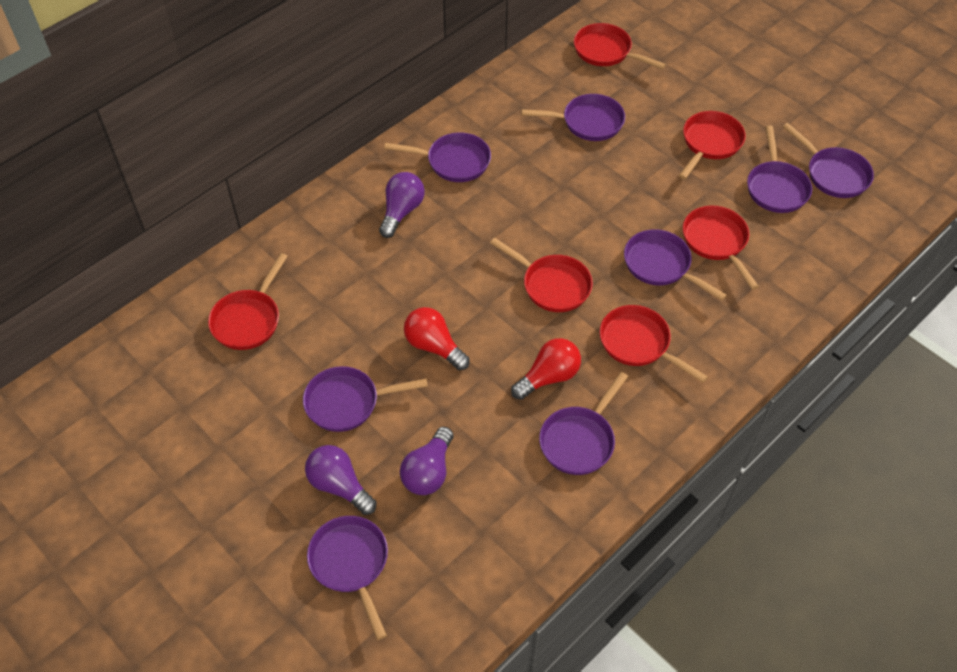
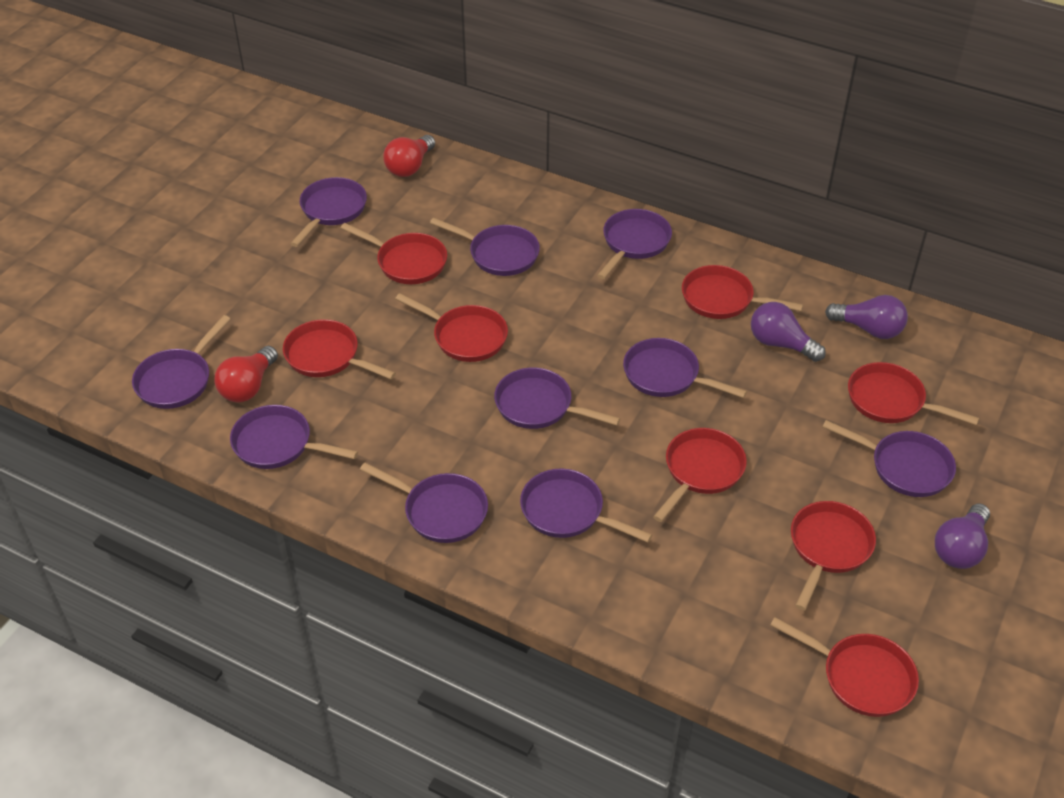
purple pan: 8 -> 10
red pan: 6 -> 8

